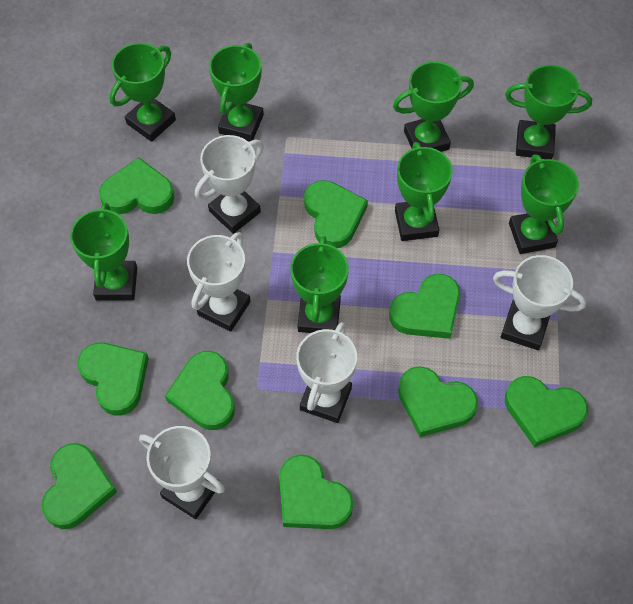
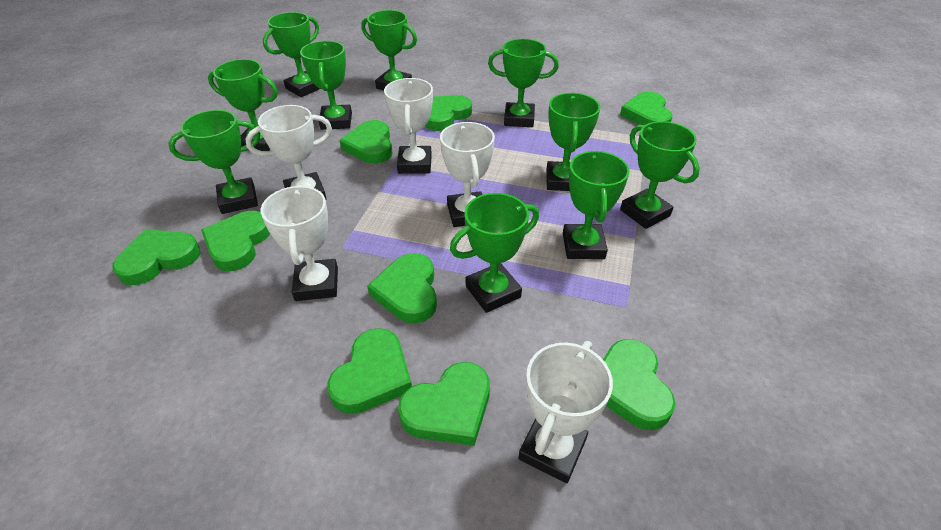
green trophy: 8 -> 10

